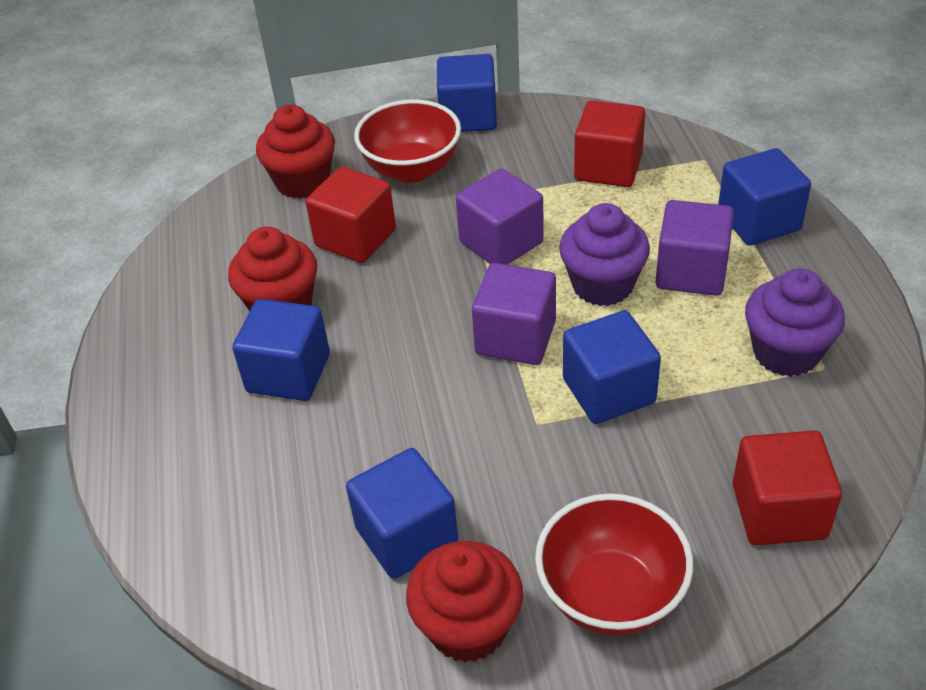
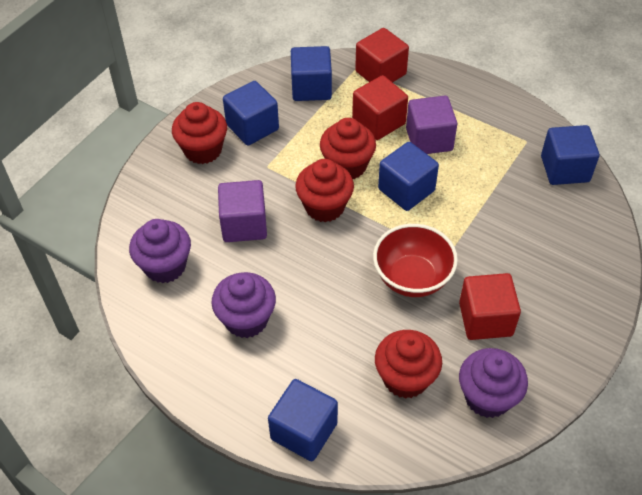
purple cube: 3 -> 2
purple cupcake: 2 -> 3
red bowl: 2 -> 1
red cupcake: 3 -> 4

